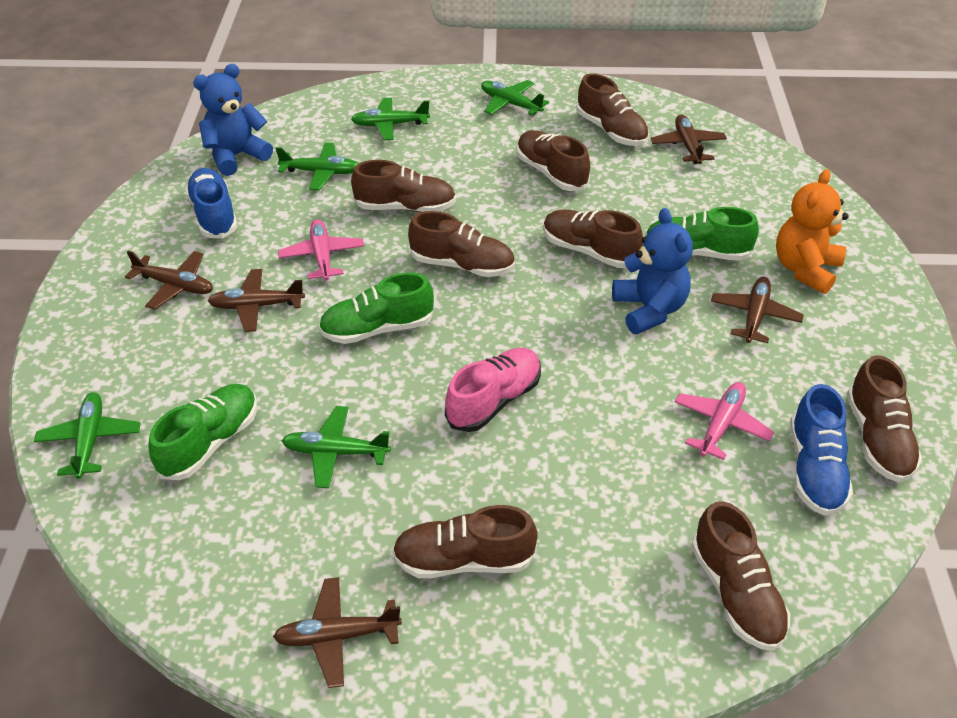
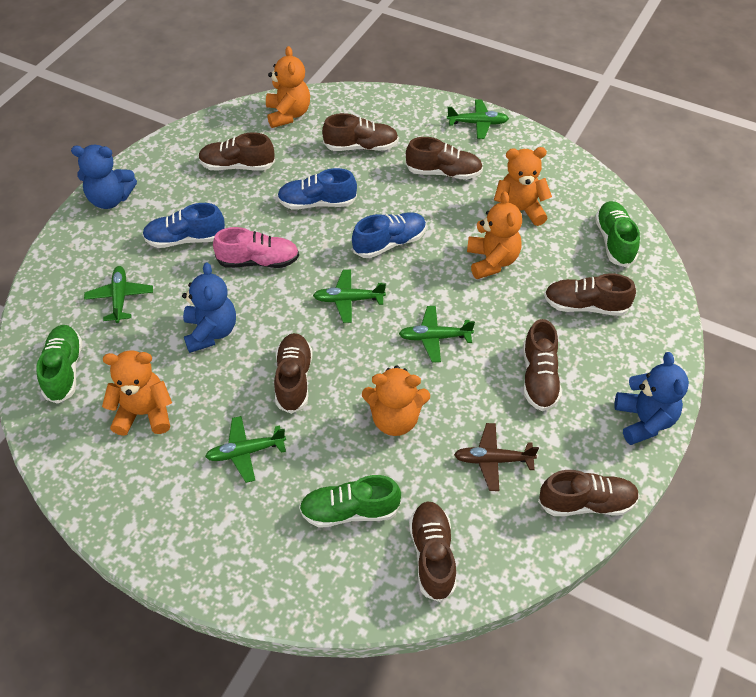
blue shoe: 2 -> 3
blue teddy bear: 2 -> 3
brown plane: 5 -> 1
orange teddy bear: 1 -> 5
pink plane: 2 -> 0

